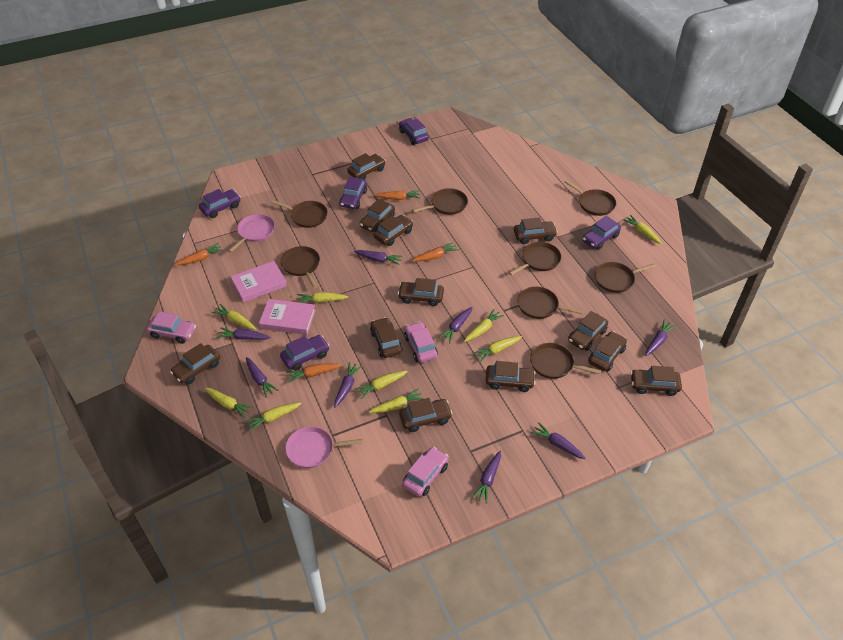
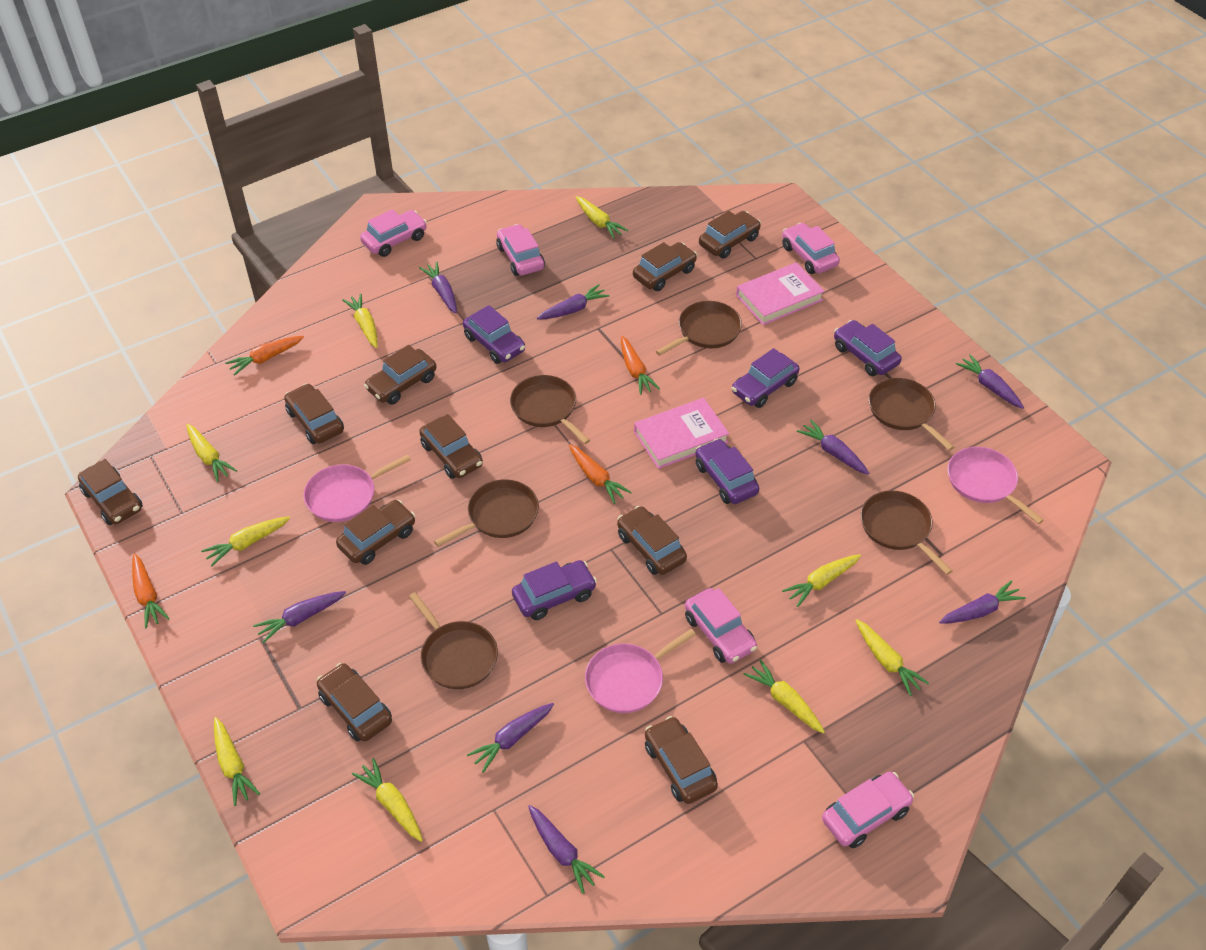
brown car: 12 -> 10
brown pan: 8 -> 6
pink car: 3 -> 5
pink pan: 2 -> 3

